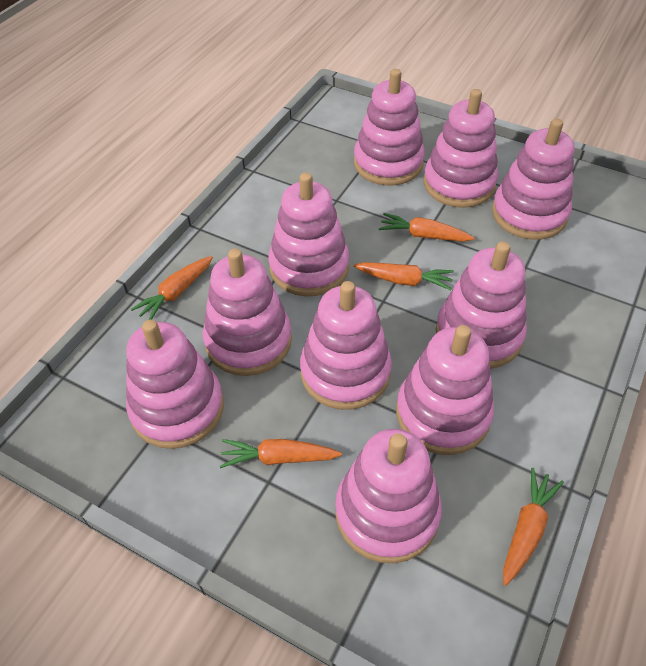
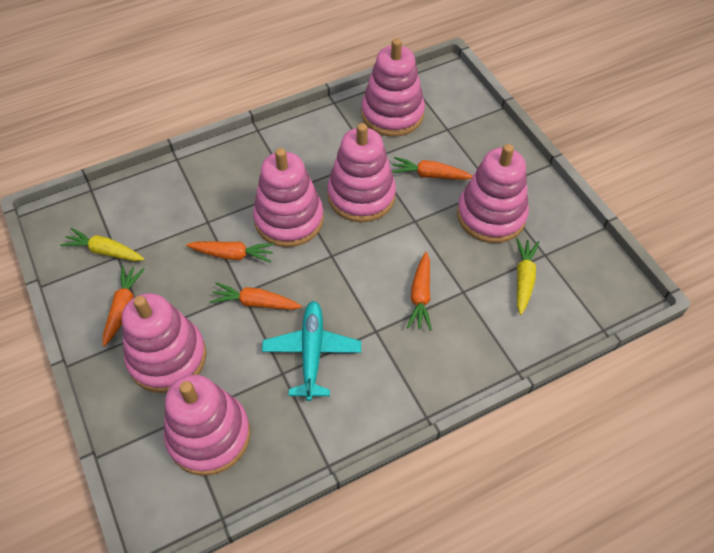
pink stacking toy: 10 -> 6
turquoise plane: 0 -> 1
yellow carrot: 0 -> 2

